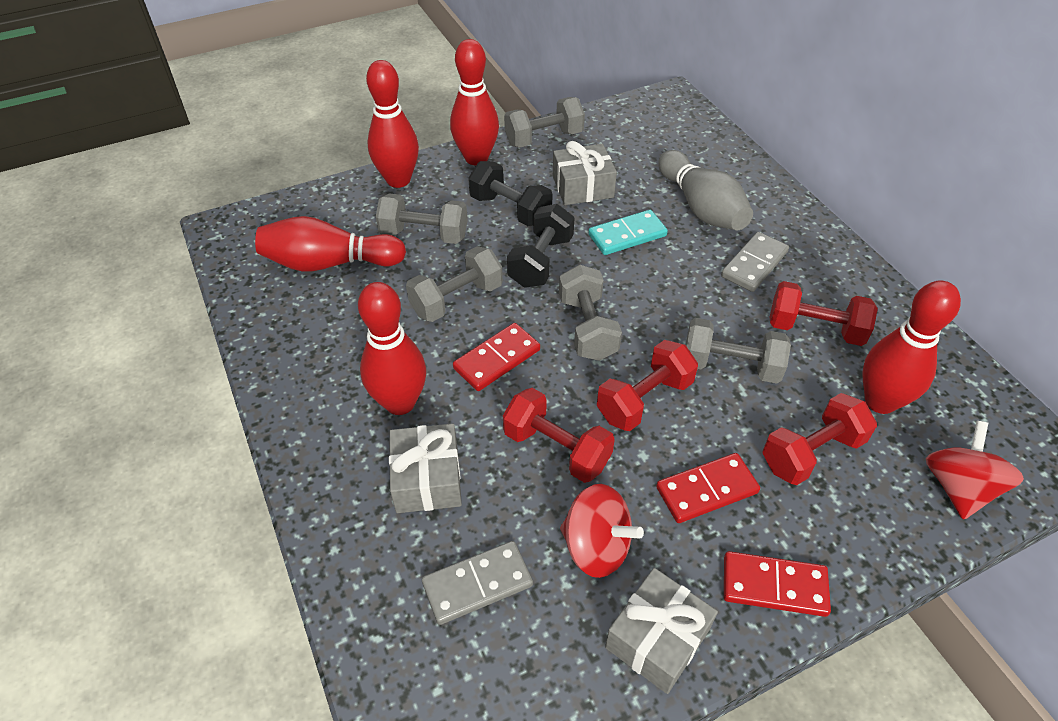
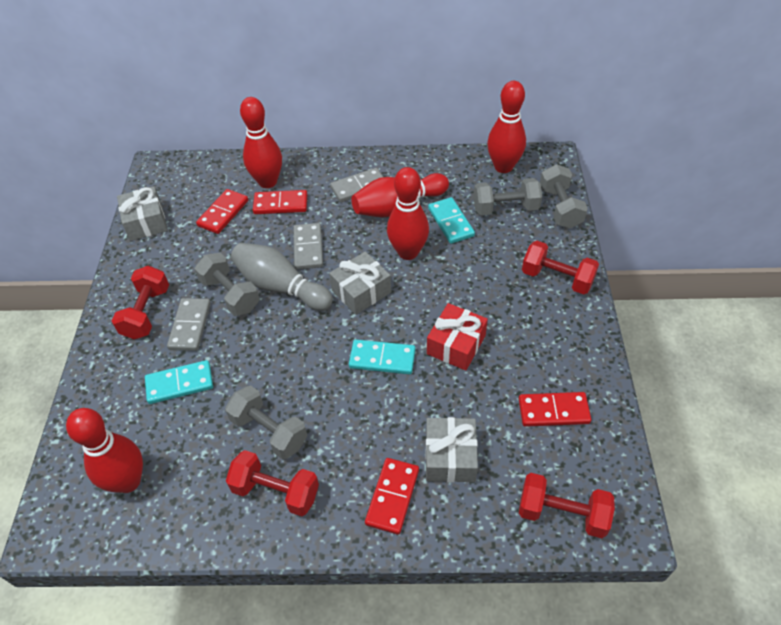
black dumbbell: 2 -> 0
grey domino: 2 -> 3
grey dumbbell: 5 -> 4
red domino: 3 -> 4
red gift: 0 -> 1
red spinning top: 2 -> 0
turquoise domino: 1 -> 3

